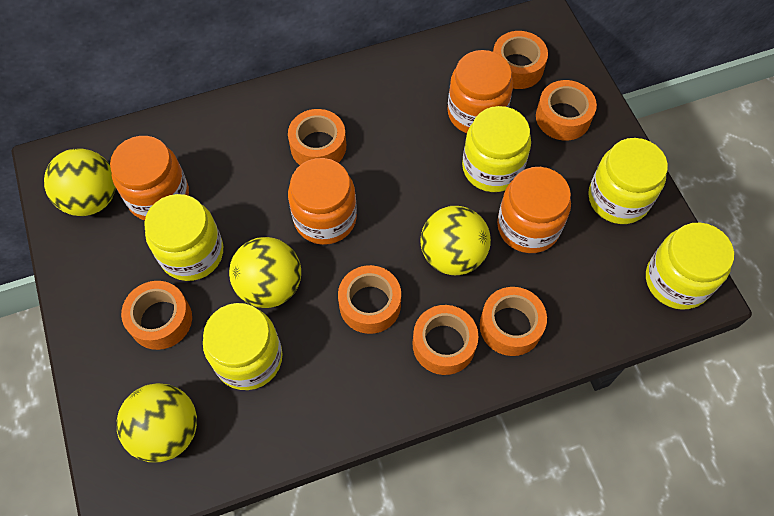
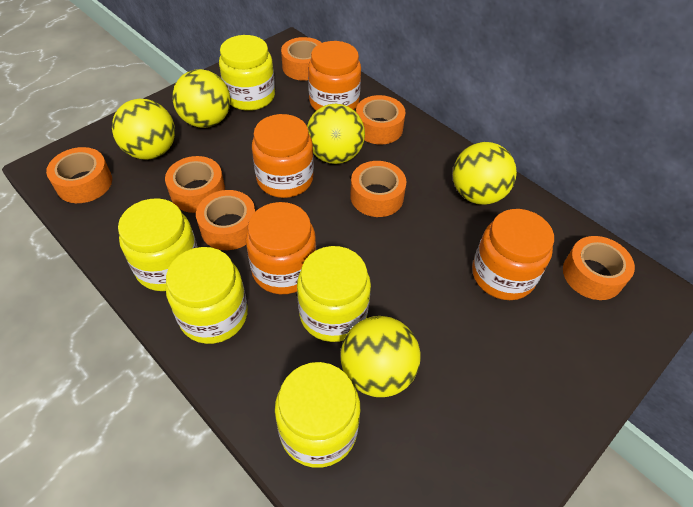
yellow ball: 4 -> 5

